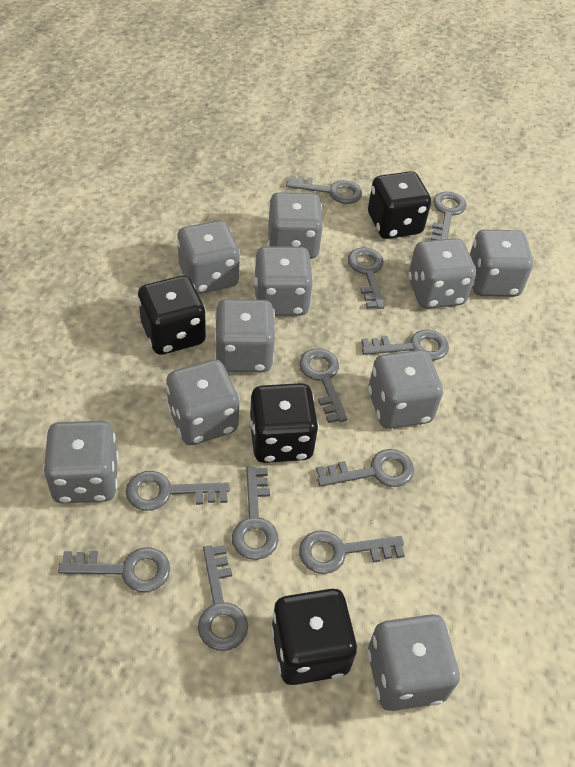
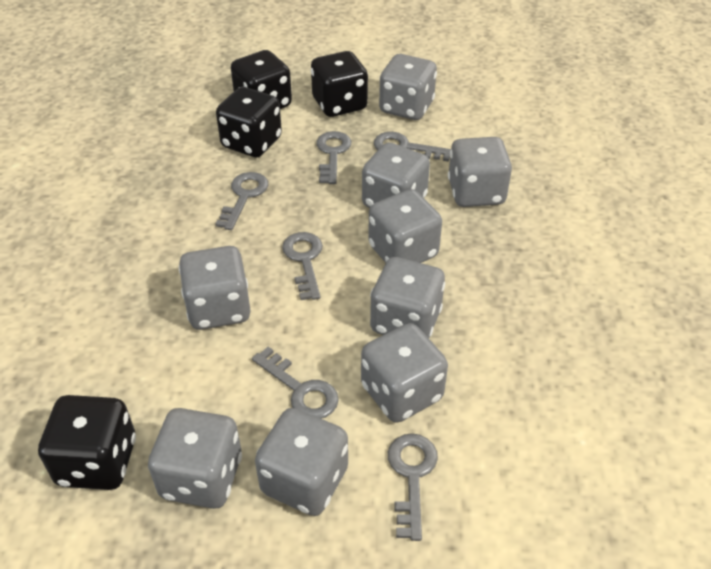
grey dice: 10 -> 9
grey key: 11 -> 6

